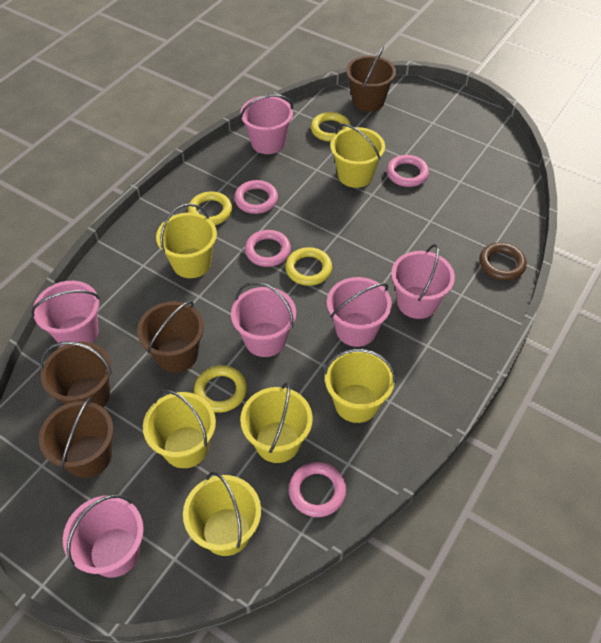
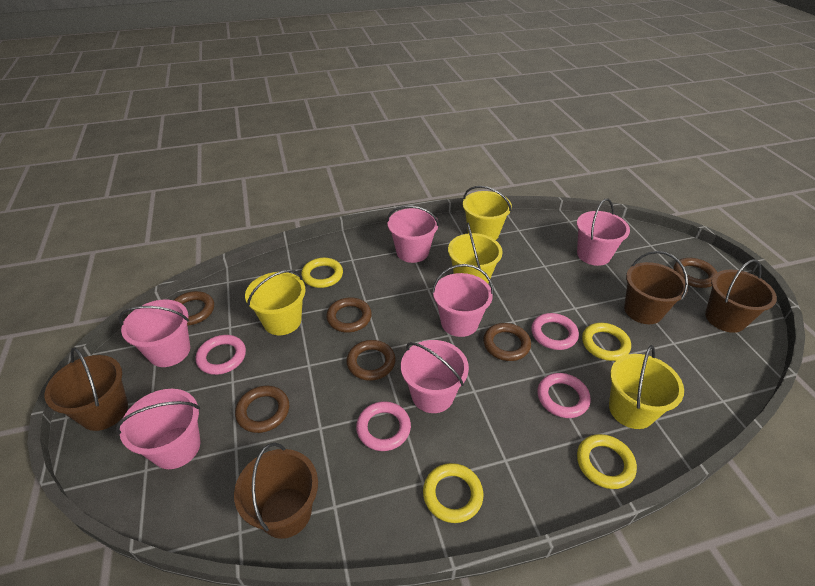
brown ring: 1 -> 6
yellow bucket: 6 -> 4

